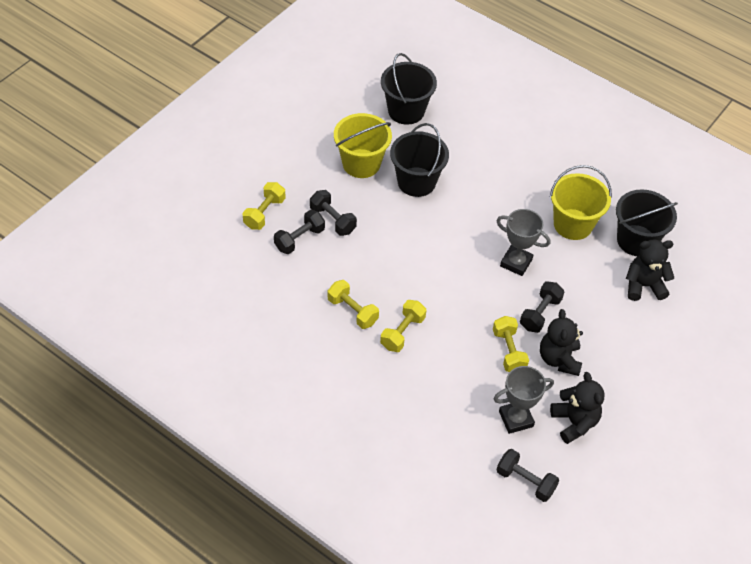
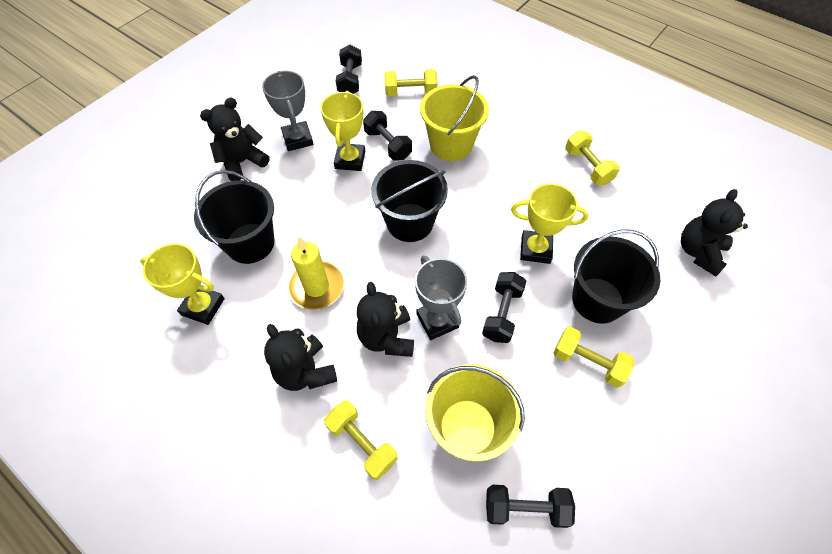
black teddy bear: 3 -> 4
yellow candle: 0 -> 1
yellow trophy: 0 -> 3

